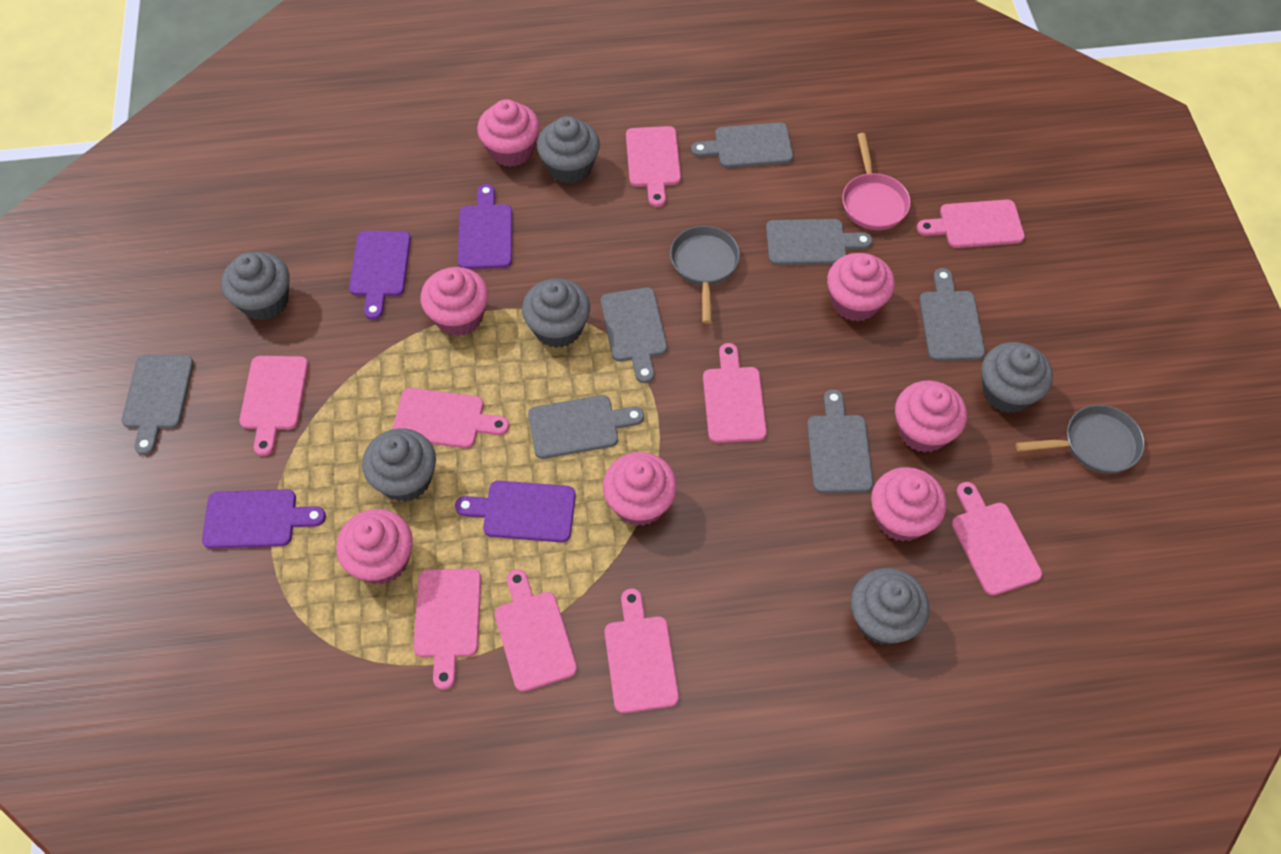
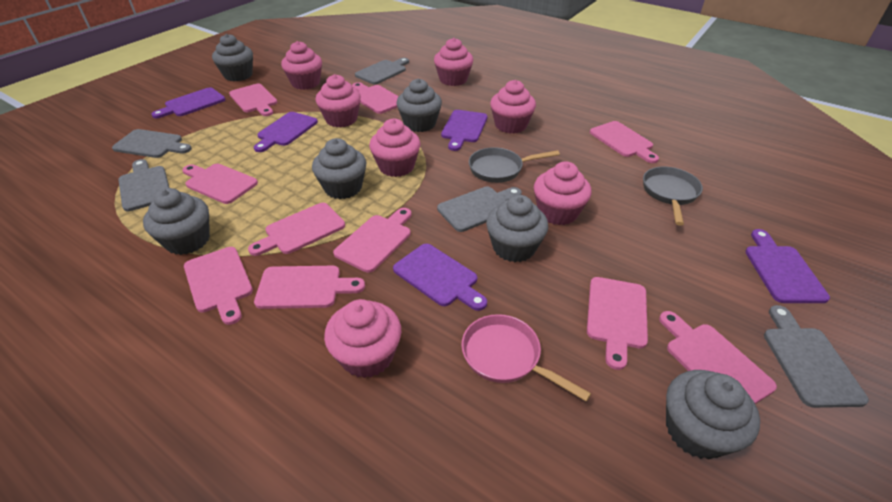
grey cutting board: 7 -> 5
pink cutting board: 9 -> 10
purple cutting board: 4 -> 5

